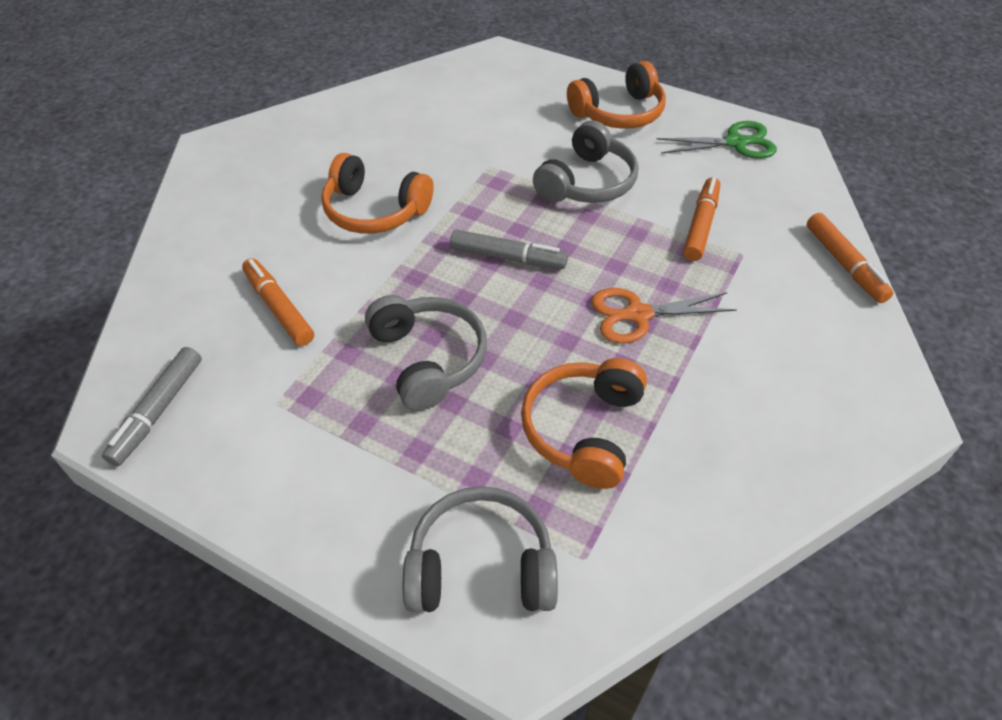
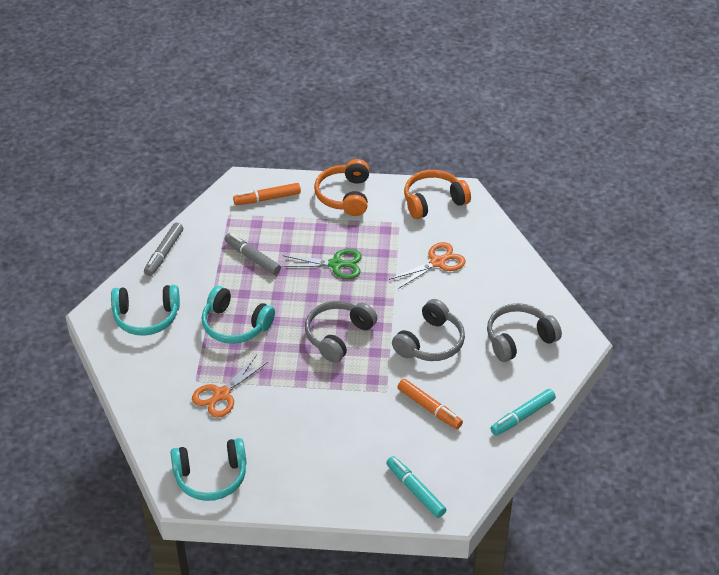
orange headphones: 3 -> 2
orange marker: 3 -> 2
orange scissors: 1 -> 2
turquoise headphones: 0 -> 3
turquoise marker: 0 -> 2

